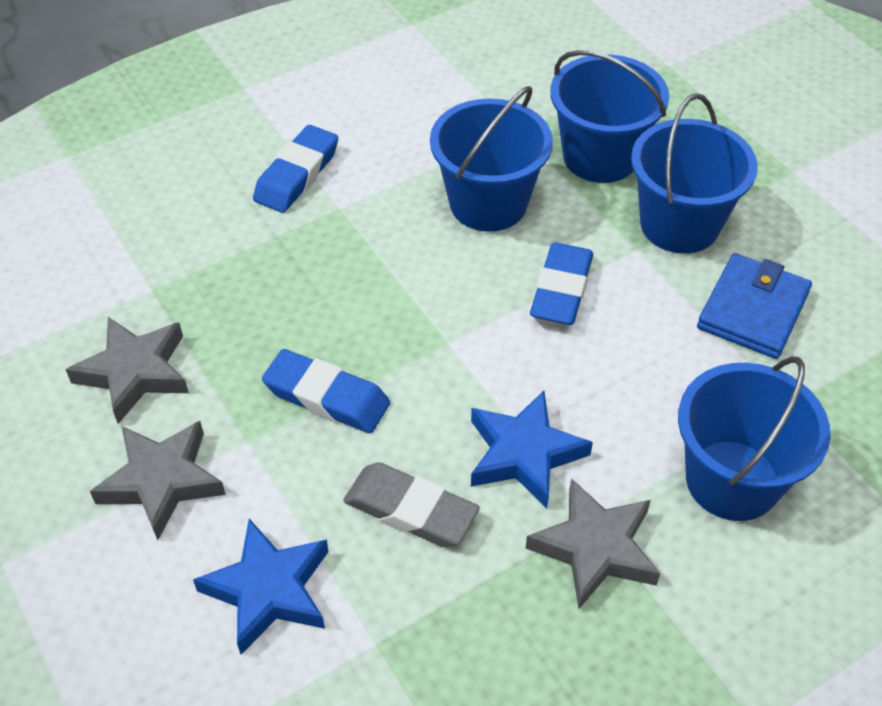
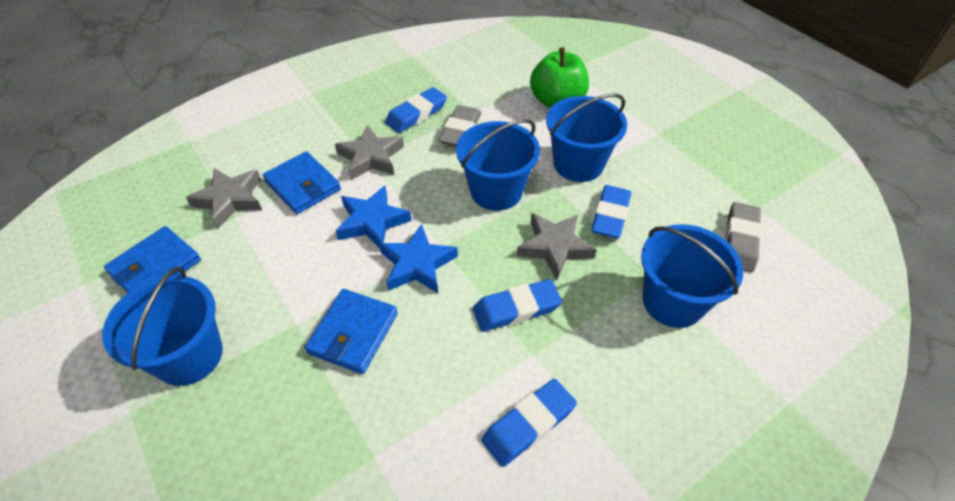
blue eraser: 3 -> 4
blue wallet: 1 -> 3
green apple: 0 -> 1
grey eraser: 1 -> 2

